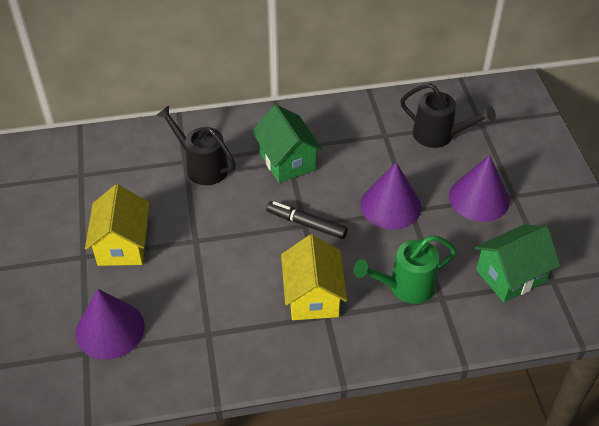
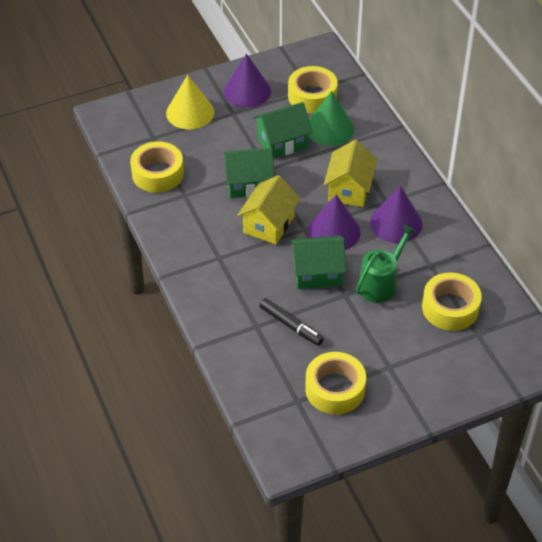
black watering can: 2 -> 0
green cone: 0 -> 1
green house: 2 -> 3
yellow cone: 0 -> 1
yellow tape: 0 -> 4

